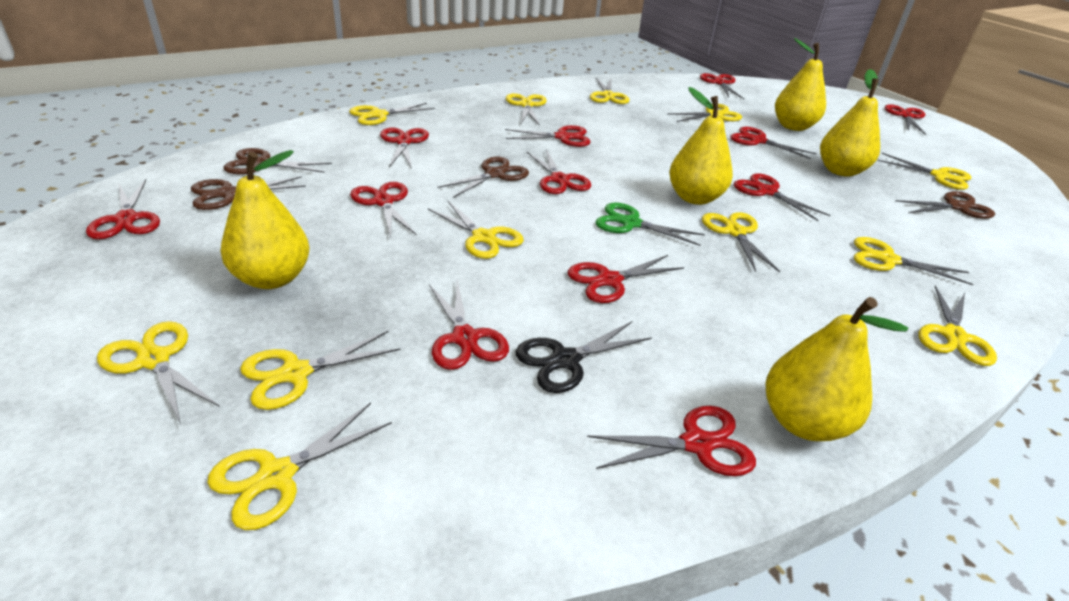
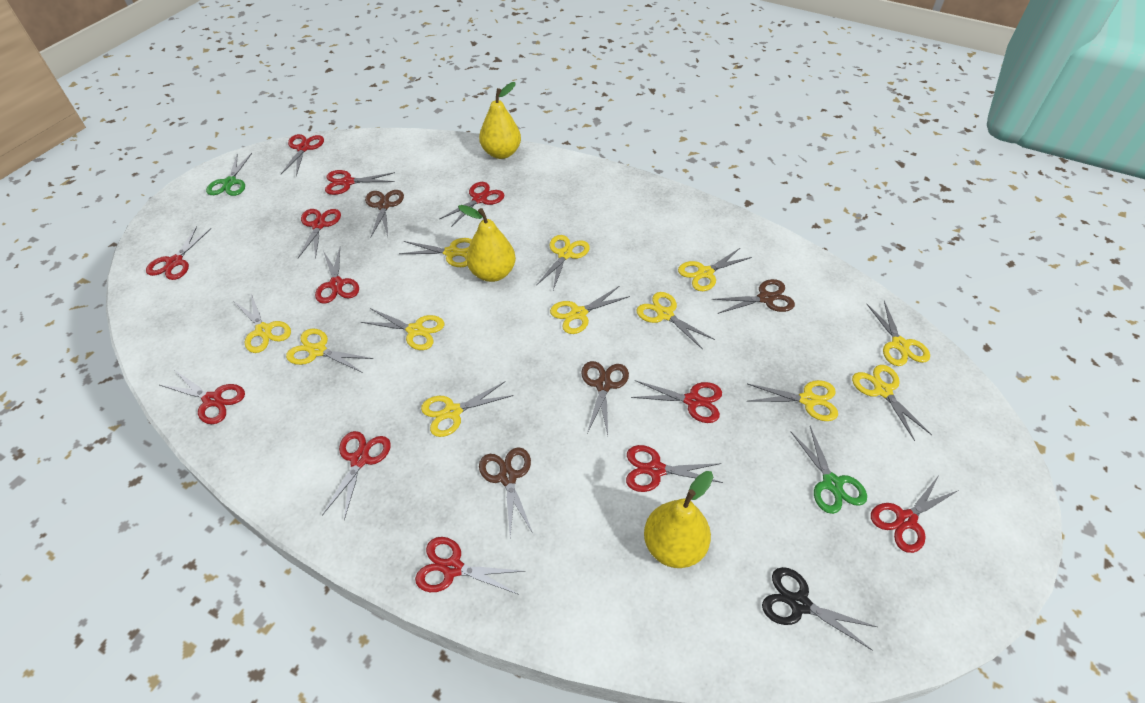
green scissors: 1 -> 2
yellow pear: 5 -> 3

